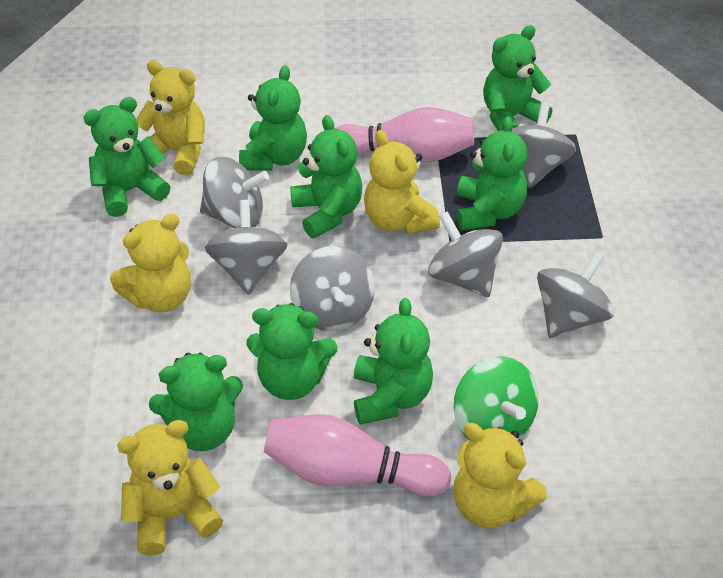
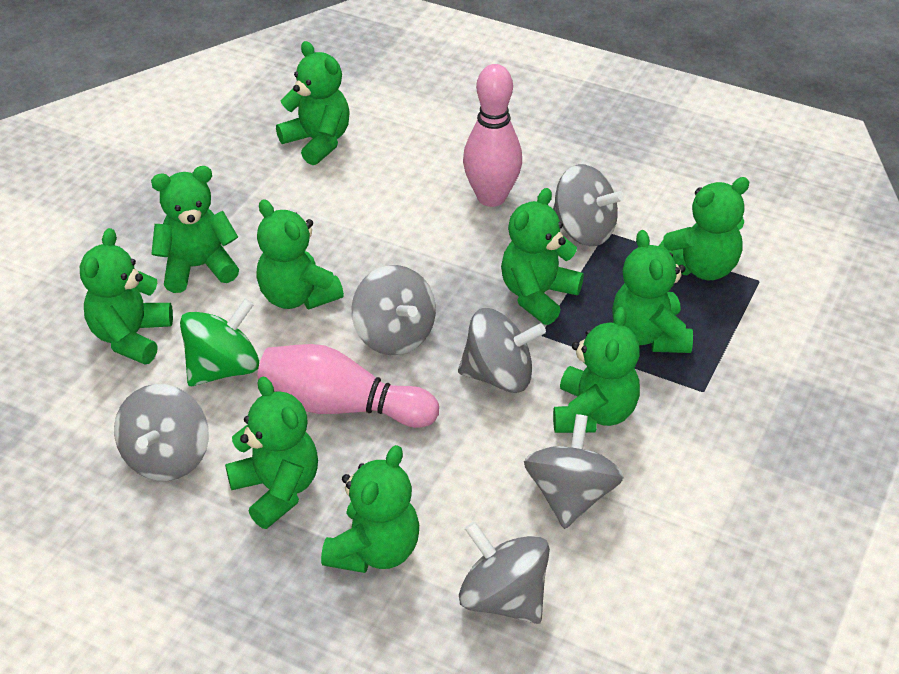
green teddy bear: 8 -> 10
yellow teddy bear: 5 -> 0

